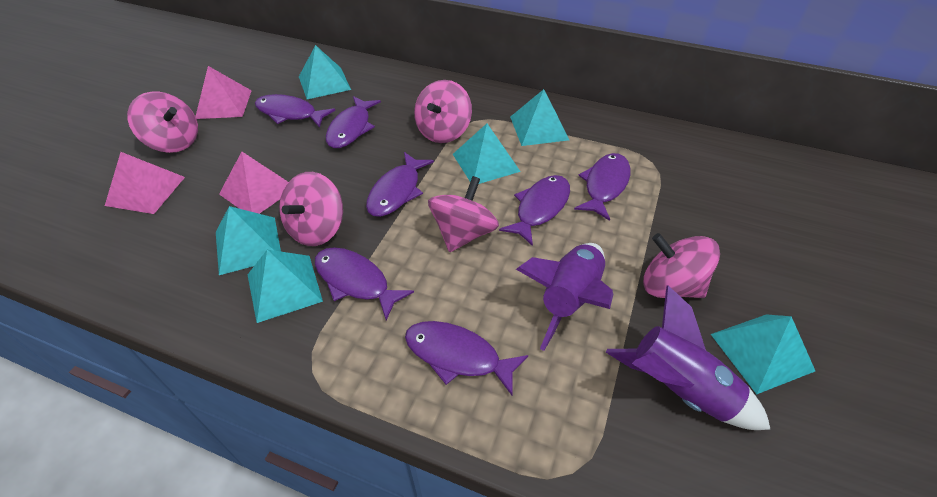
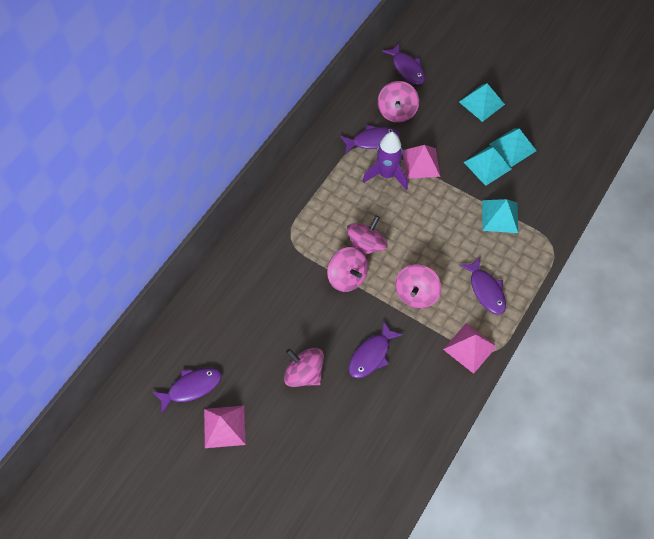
purple fish: 7 -> 5
purple rocket: 2 -> 1
turquoise pyramid: 6 -> 4

